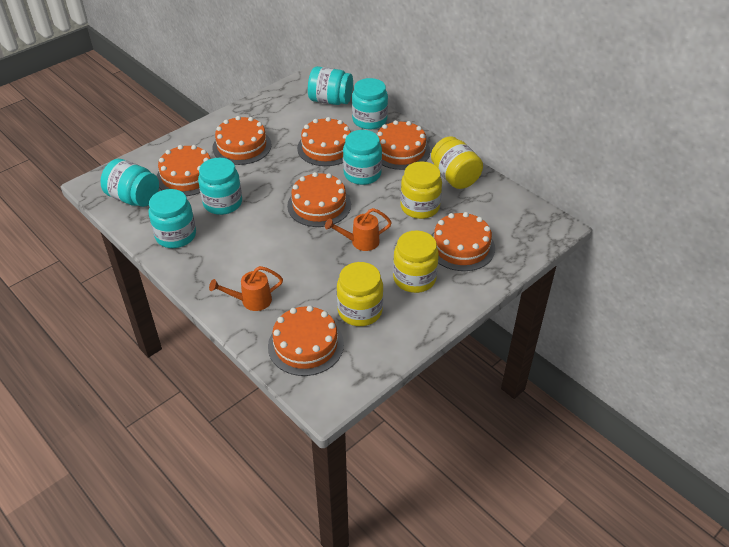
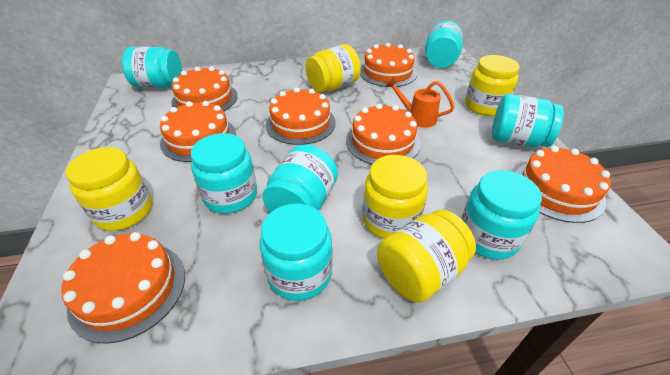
orange watering can: 2 -> 1
turquoise jar: 6 -> 7
yellow jar: 4 -> 5

